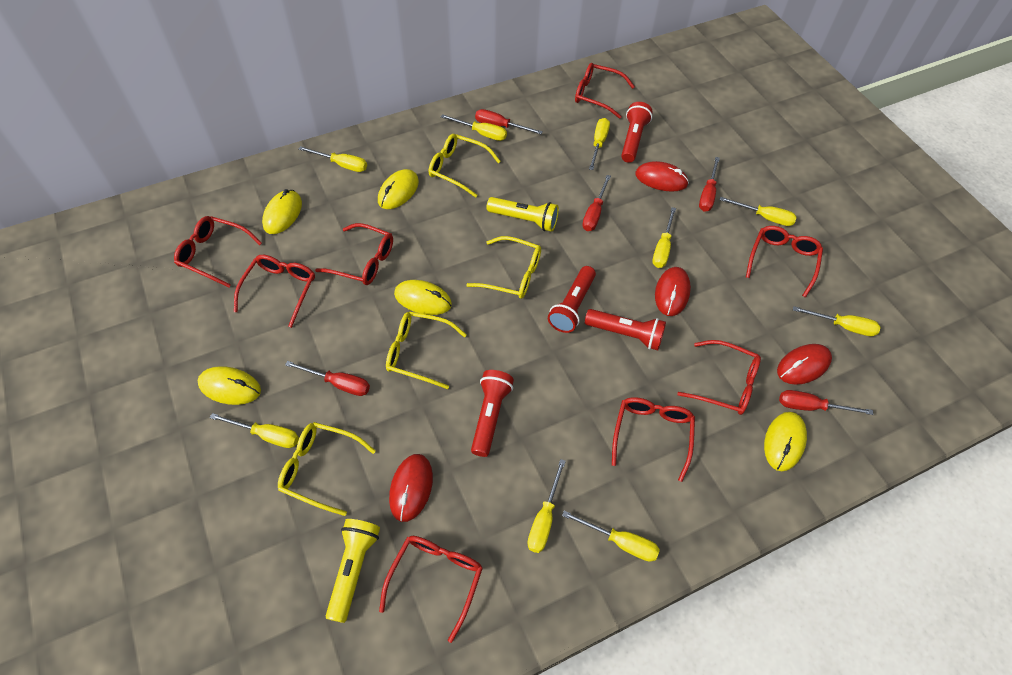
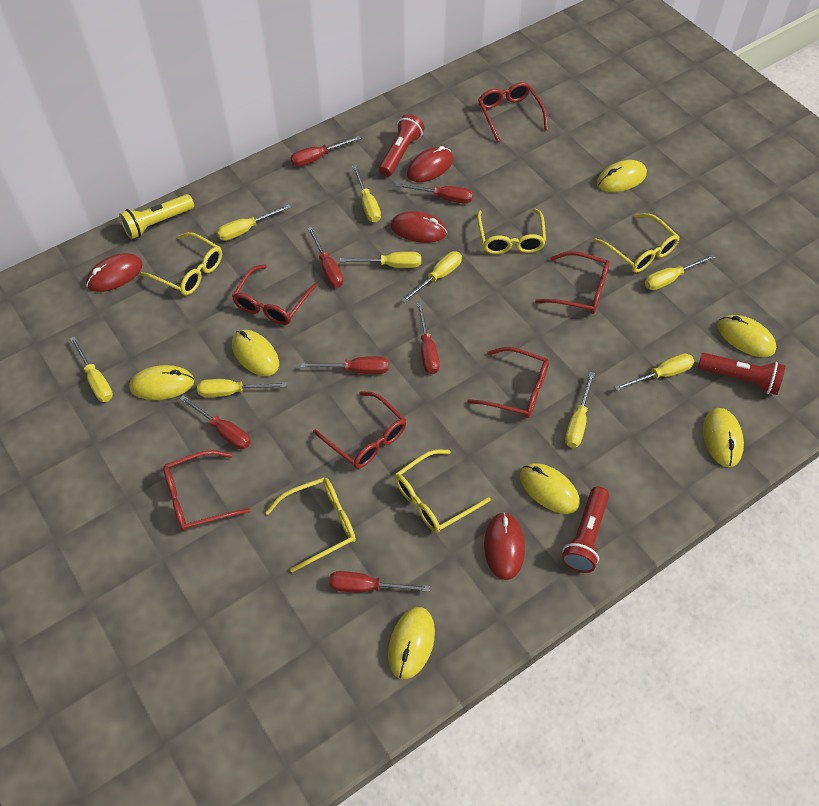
red flashlight: 4 -> 3
red glasses: 8 -> 6
red screwdriver: 5 -> 7
yellow flashlight: 2 -> 1
yellow glasses: 4 -> 5
yellow mouse: 5 -> 7

